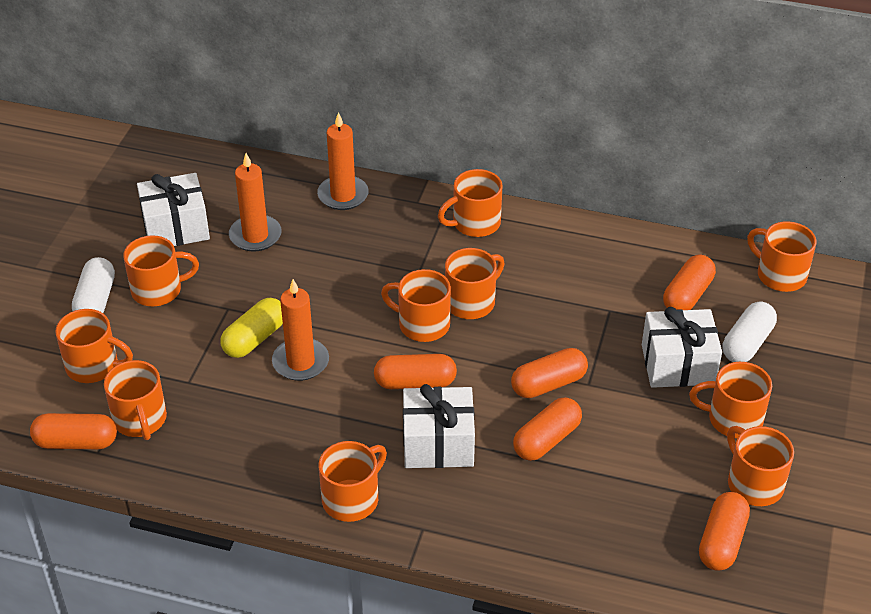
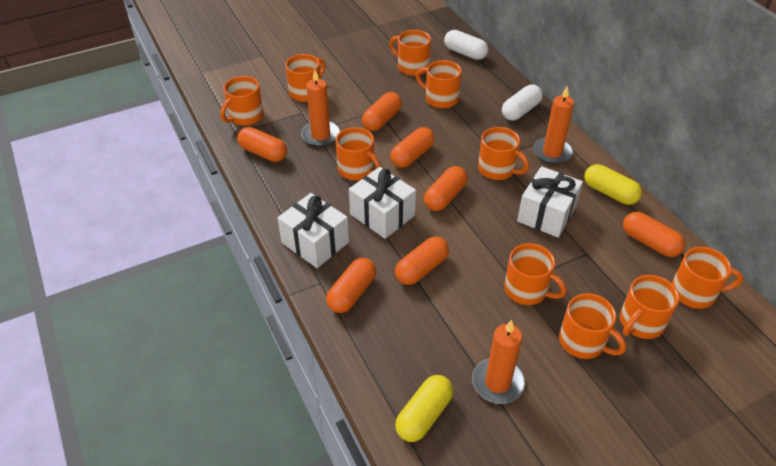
orange capsule: 6 -> 7
yellow capsule: 1 -> 2

